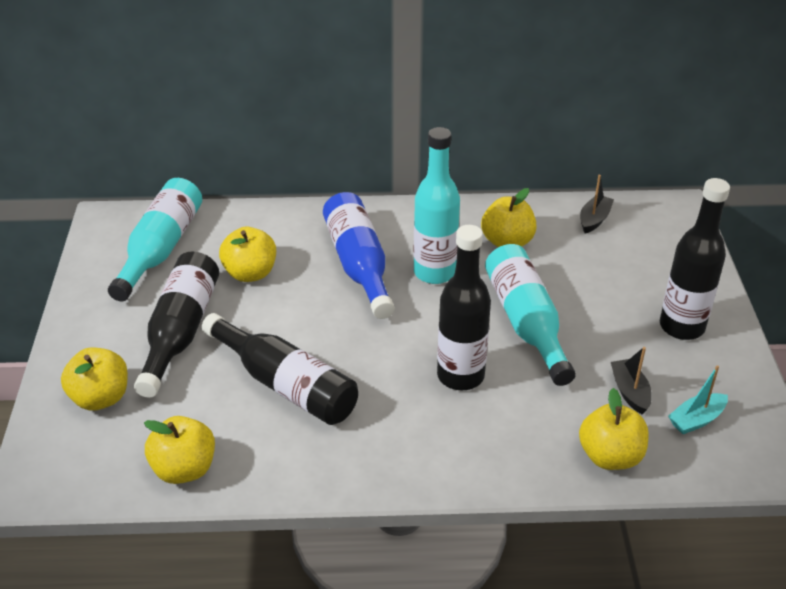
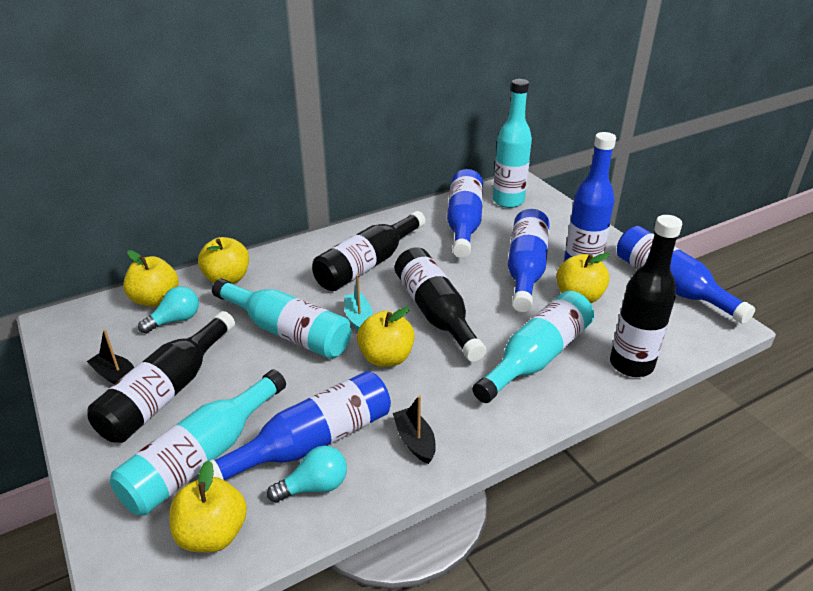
blue bottle: 1 -> 5
turquoise bottle: 3 -> 4
turquoise light bulb: 0 -> 2

